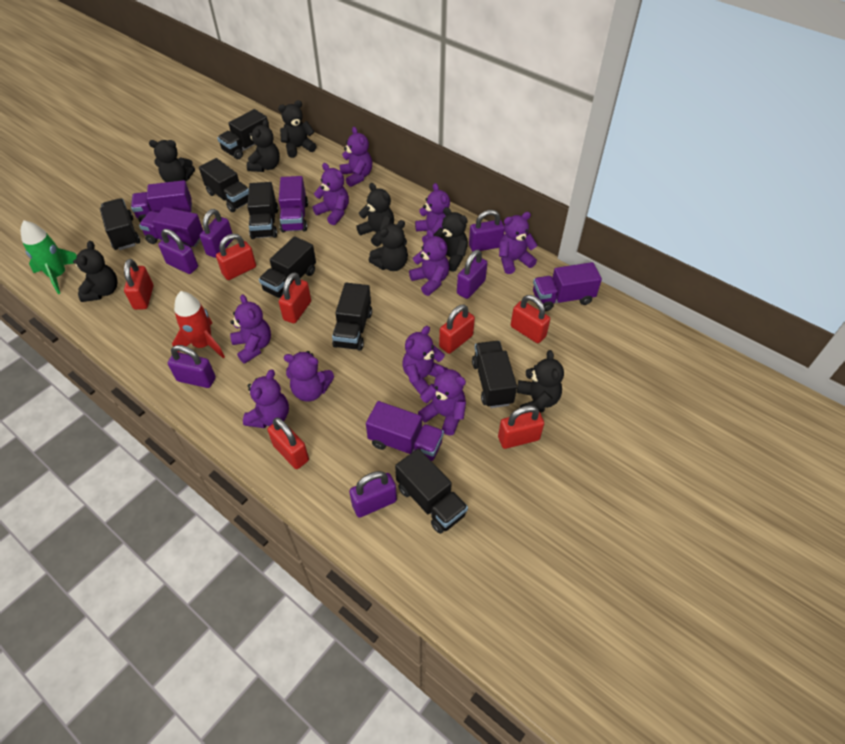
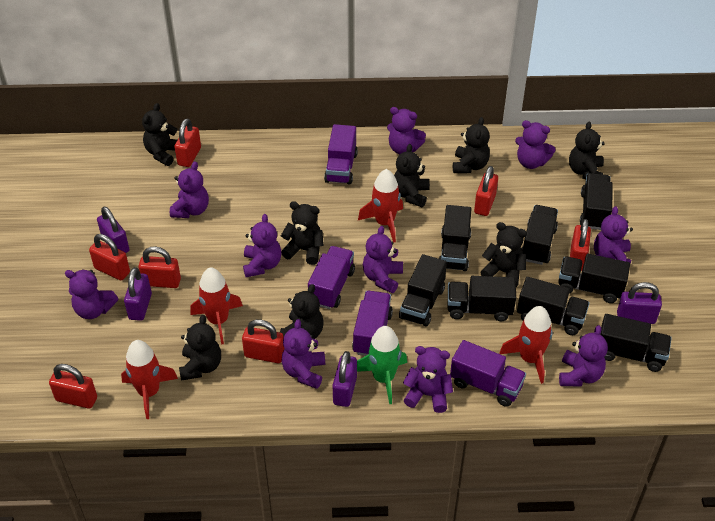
purple padlock: 6 -> 4
purple truck: 5 -> 4
red rocket: 1 -> 4

